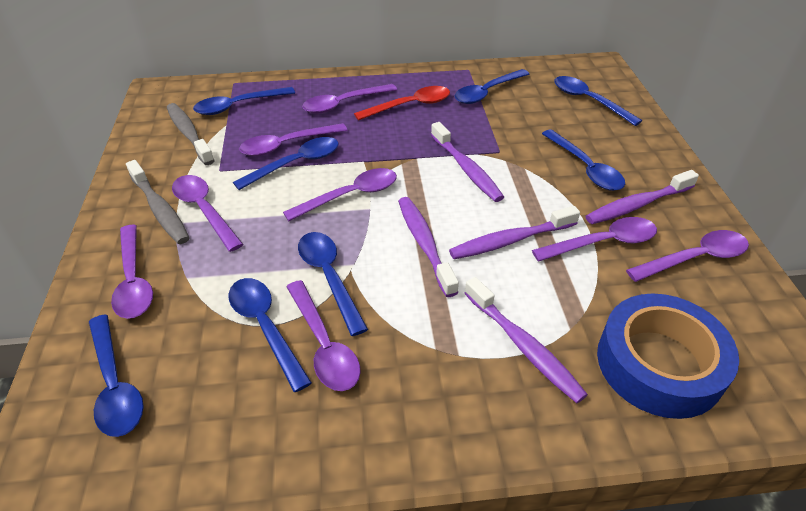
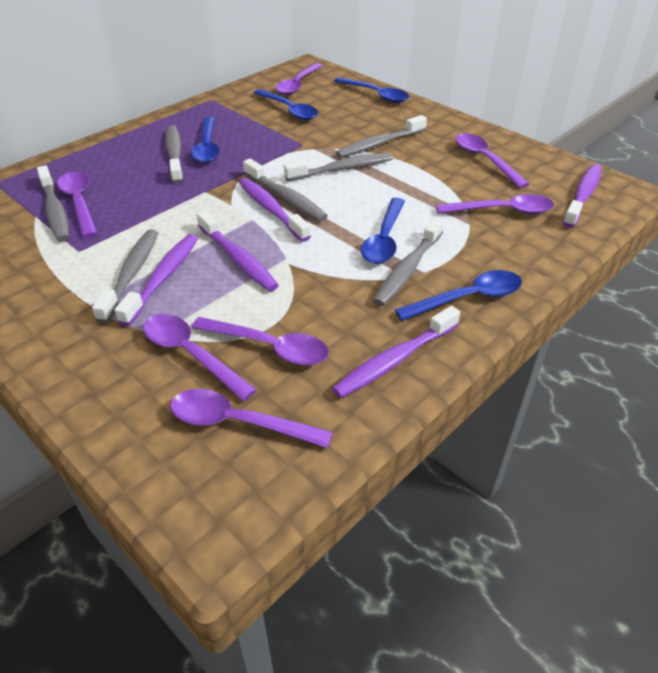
blue spoon: 8 -> 5
blue tape: 1 -> 0
grey toothbrush: 2 -> 7
purple spoon: 8 -> 7
red spoon: 1 -> 0

